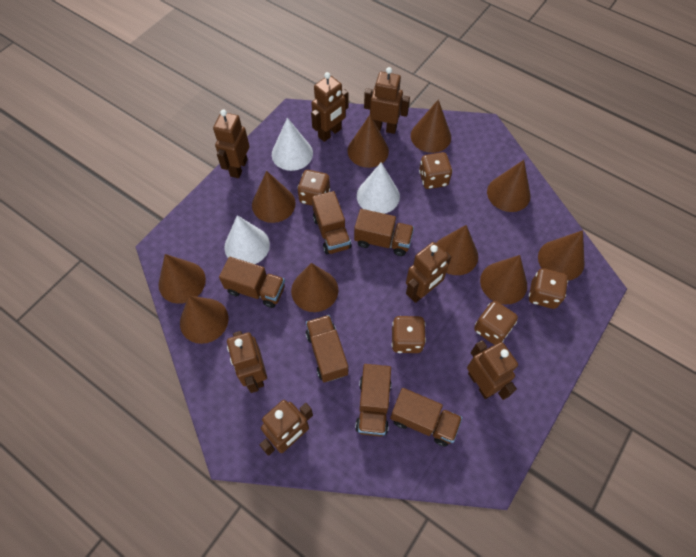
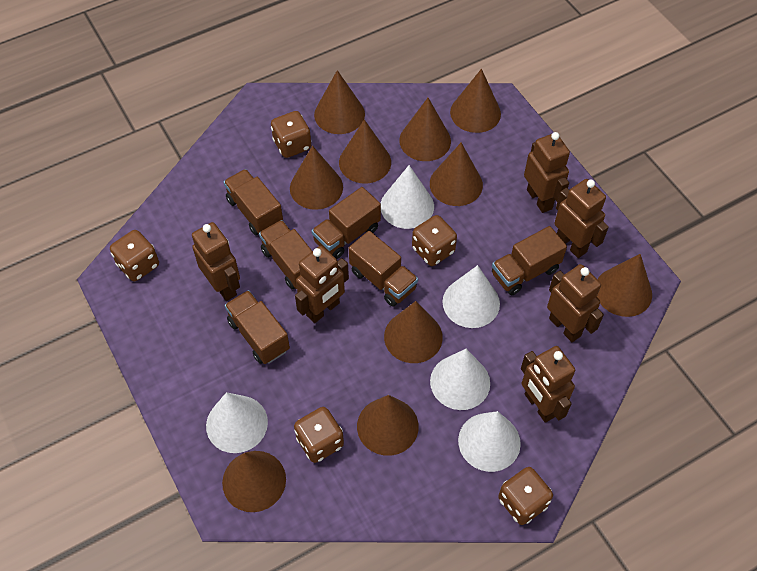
brown robot: 7 -> 6
white cone: 3 -> 5

